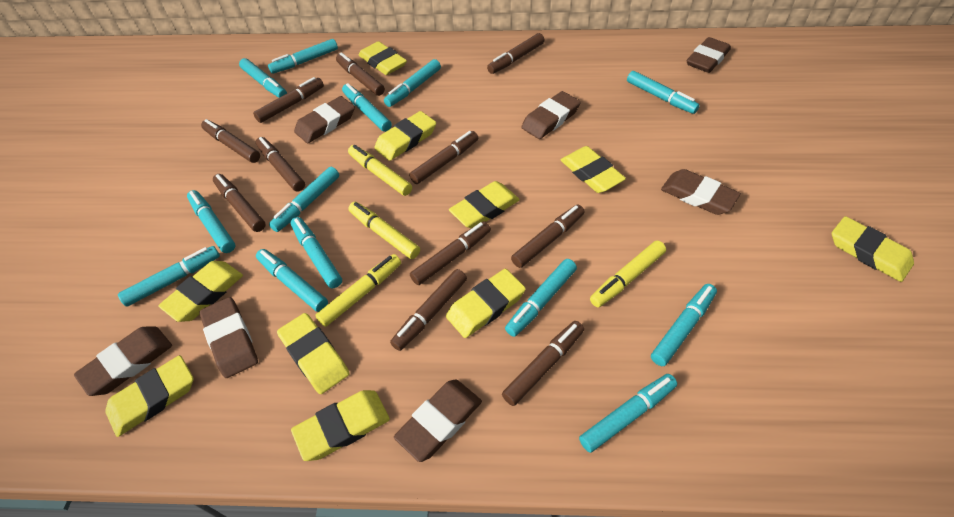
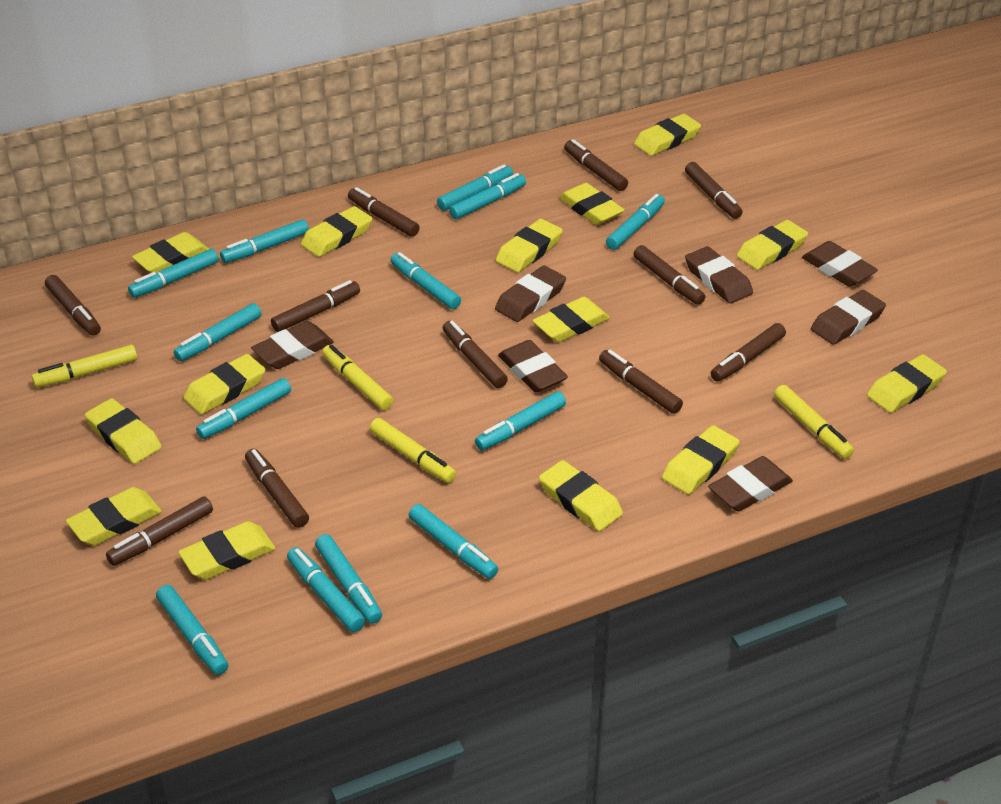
yellow eraser: 10 -> 14

